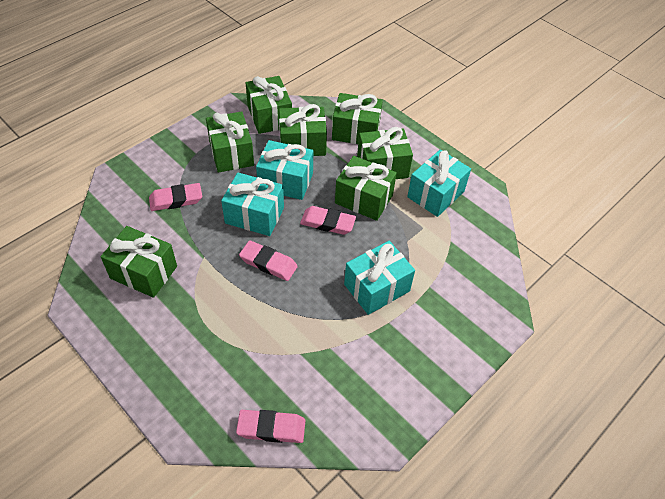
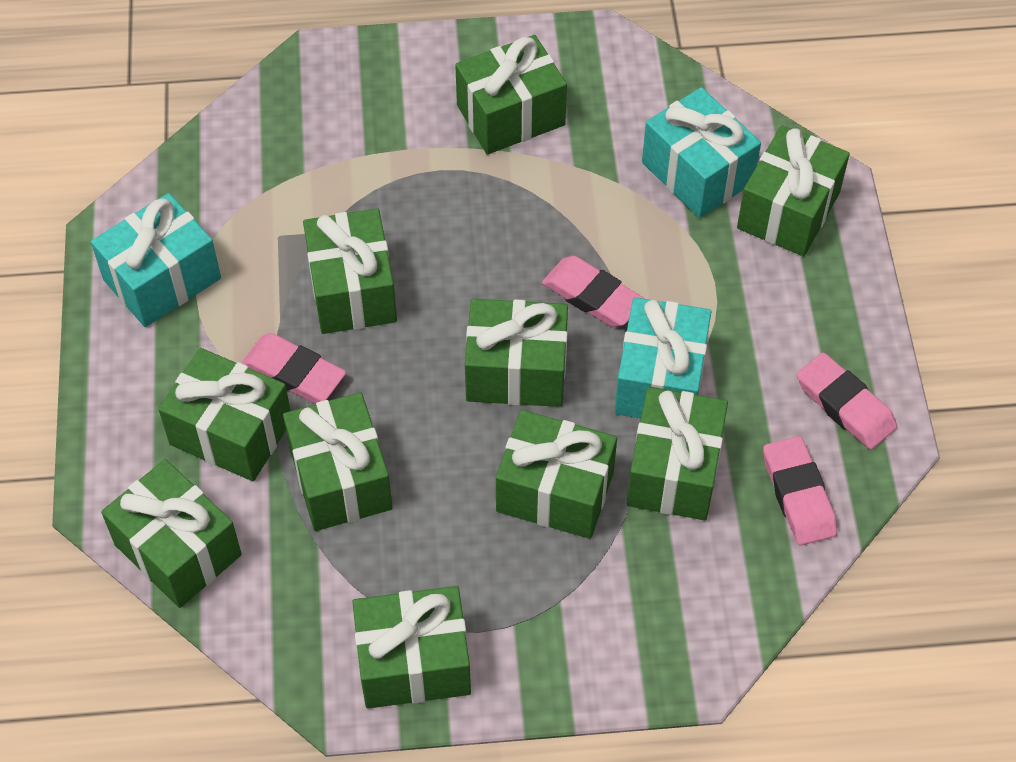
green gift: 7 -> 10
turquoise gift: 4 -> 3

